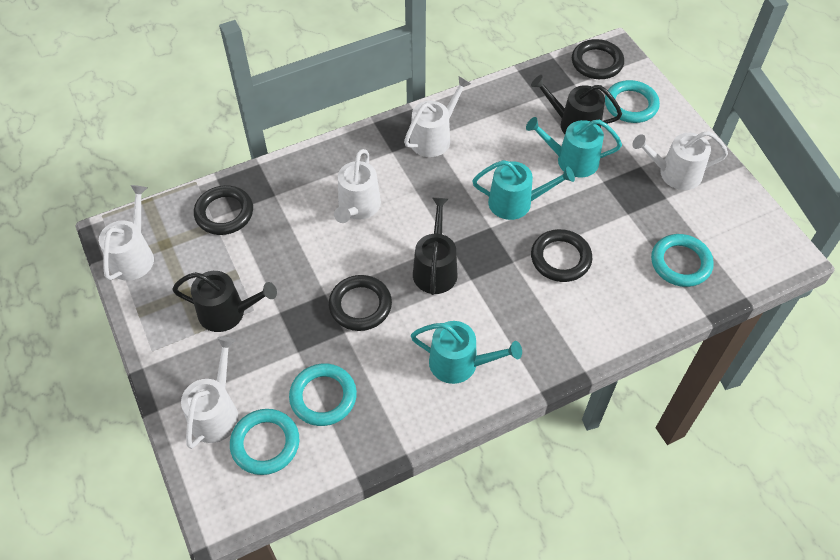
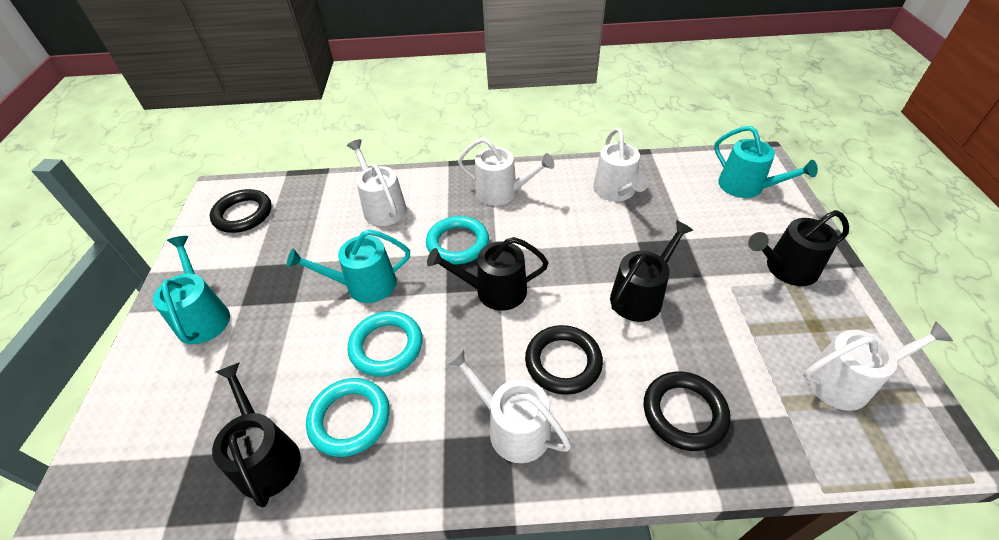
black ring: 4 -> 3
black watering can: 3 -> 4
turquoise ring: 4 -> 3

